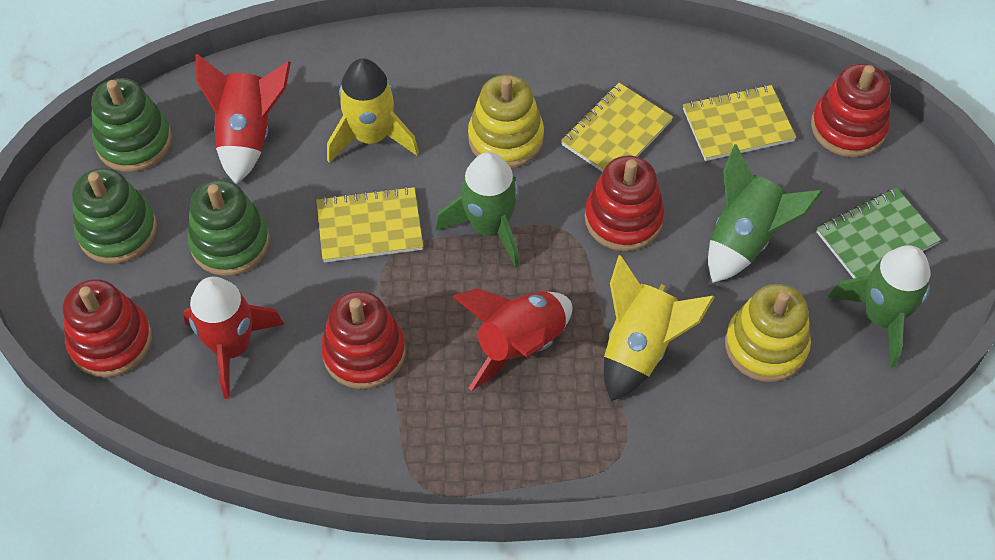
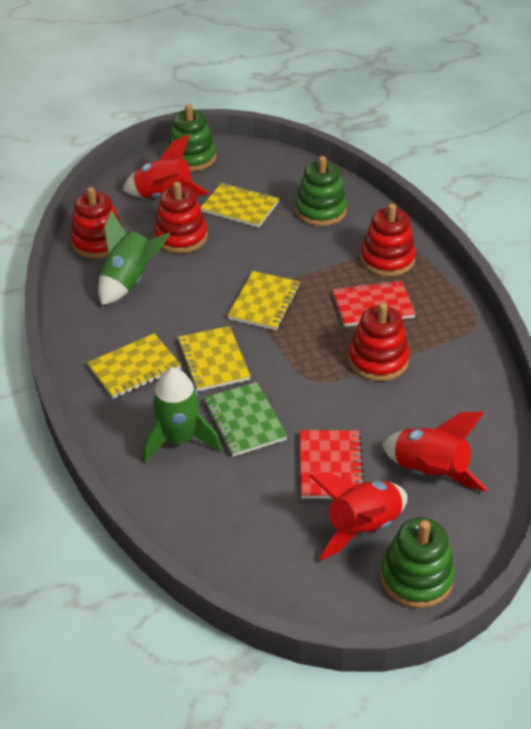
green rocket: 3 -> 2
red notebook: 0 -> 2
yellow notebook: 3 -> 4
yellow rocket: 2 -> 0
yellow stacking toy: 2 -> 0

